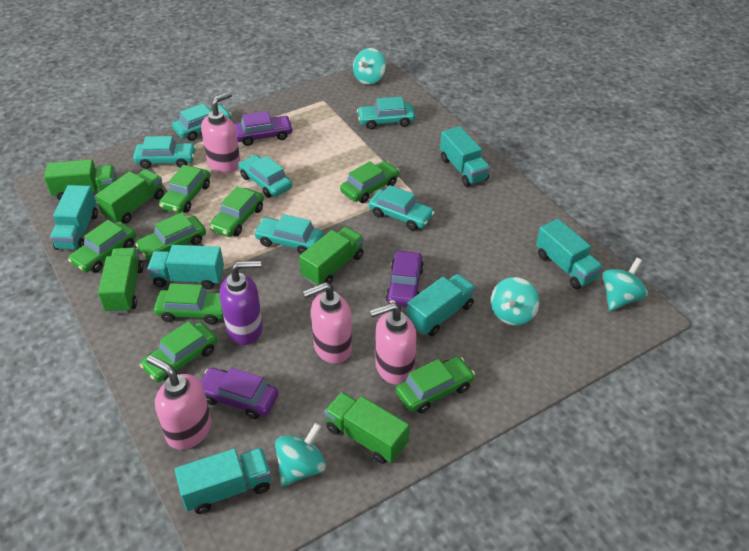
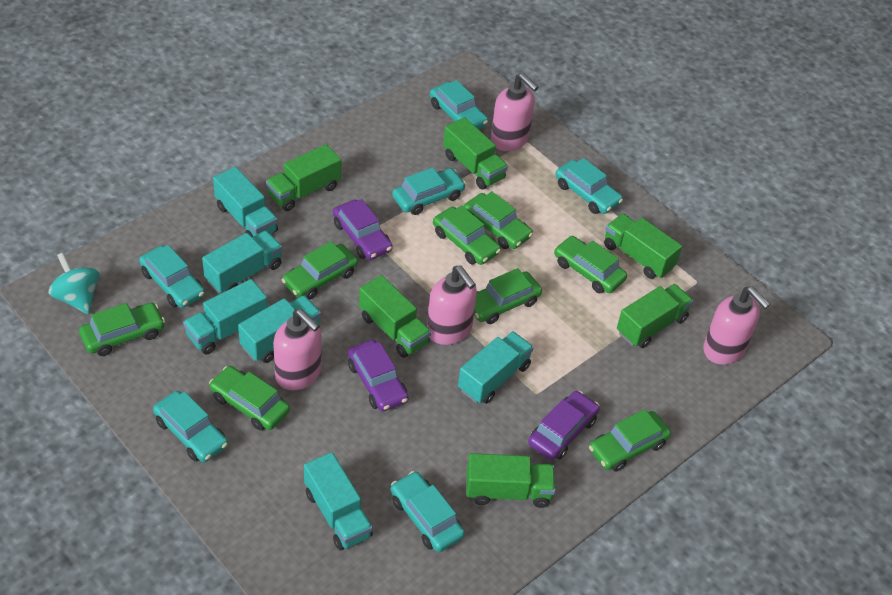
green truck: 5 -> 6
purple soap dispenser: 1 -> 0
turquoise spinning top: 4 -> 1

